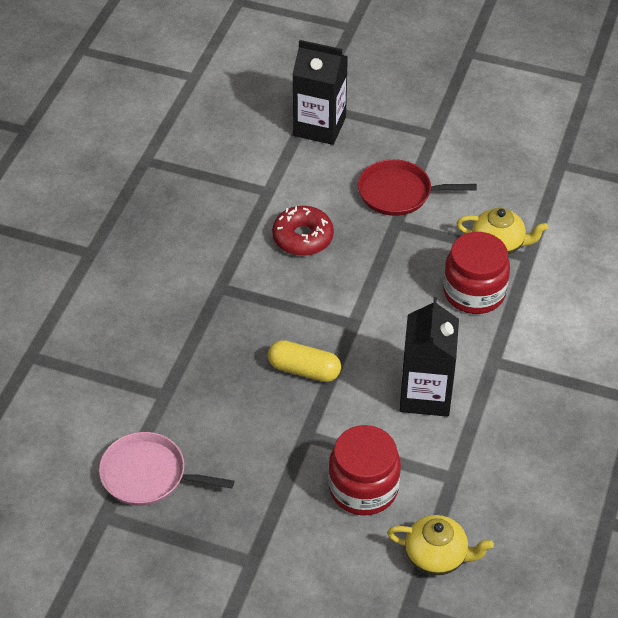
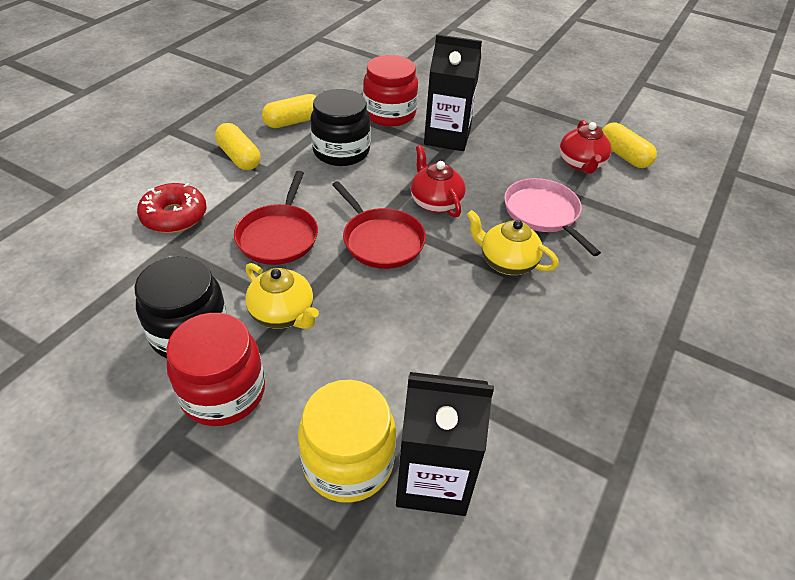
black jar: 0 -> 2
red pan: 1 -> 2
red teapot: 0 -> 2
yellow capsule: 1 -> 3
yellow jar: 0 -> 1

